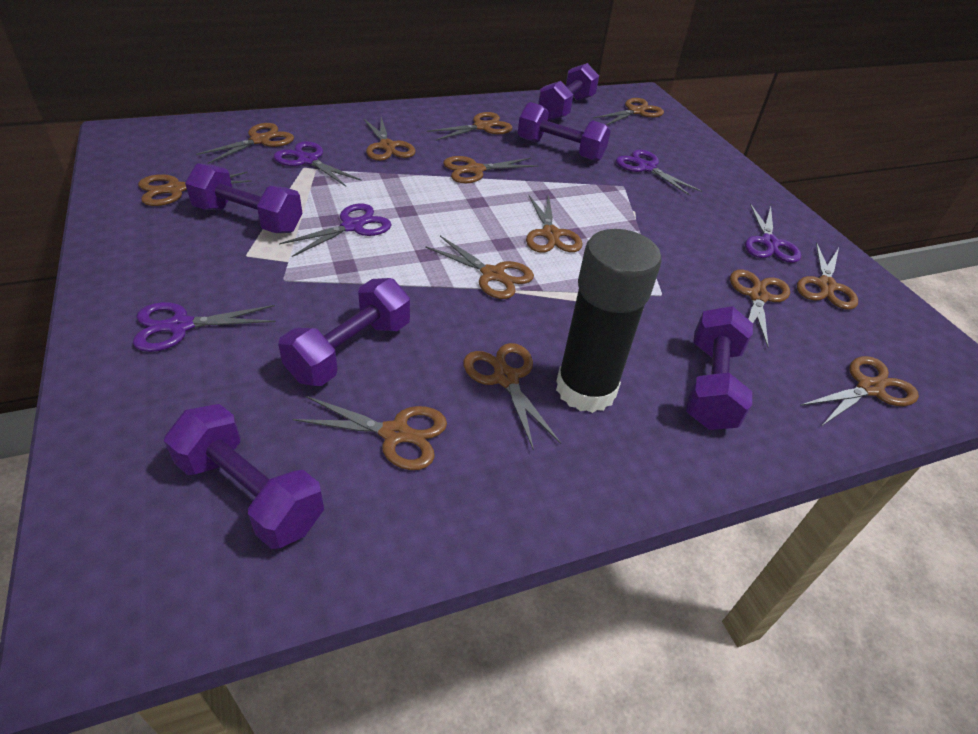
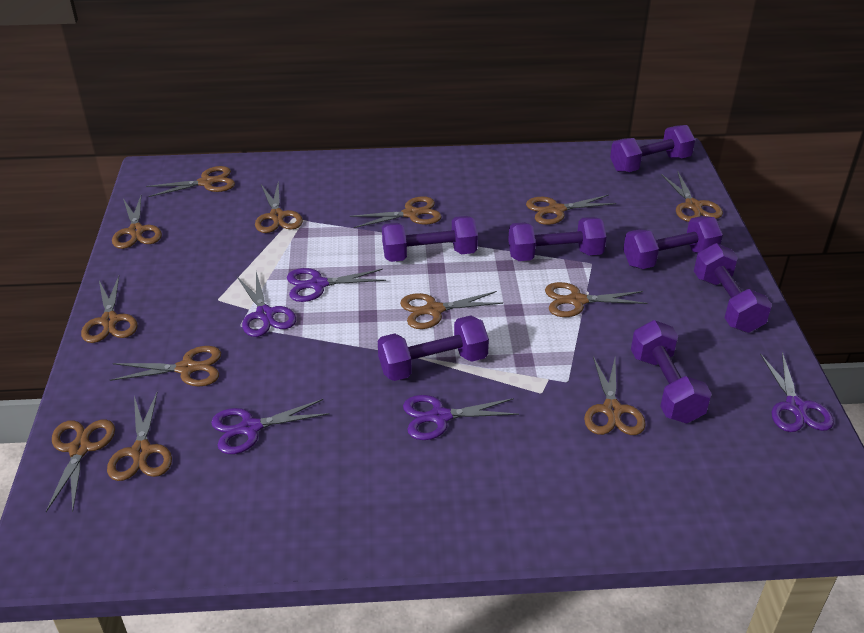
black glue stick: 1 -> 0
purple dumbbell: 6 -> 7

